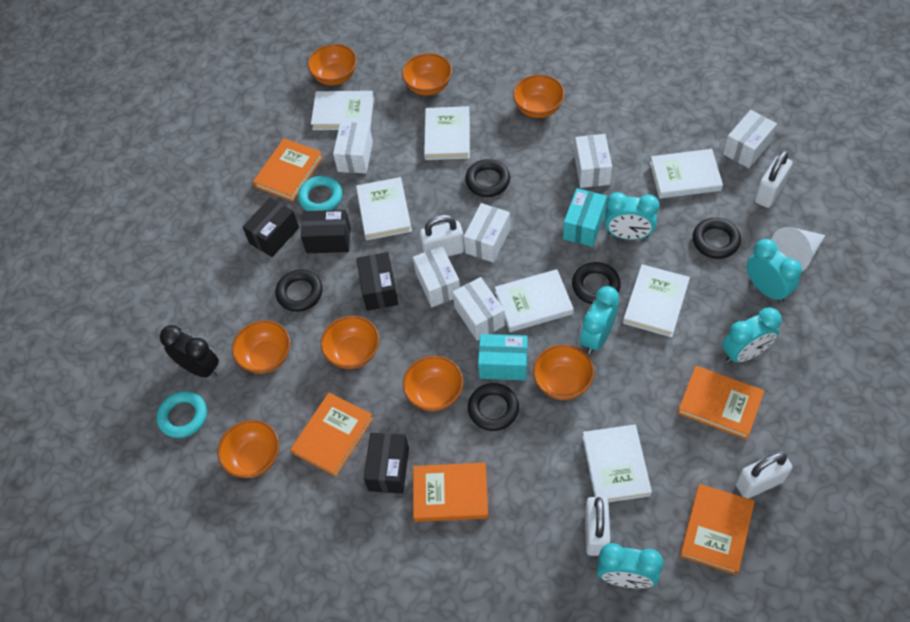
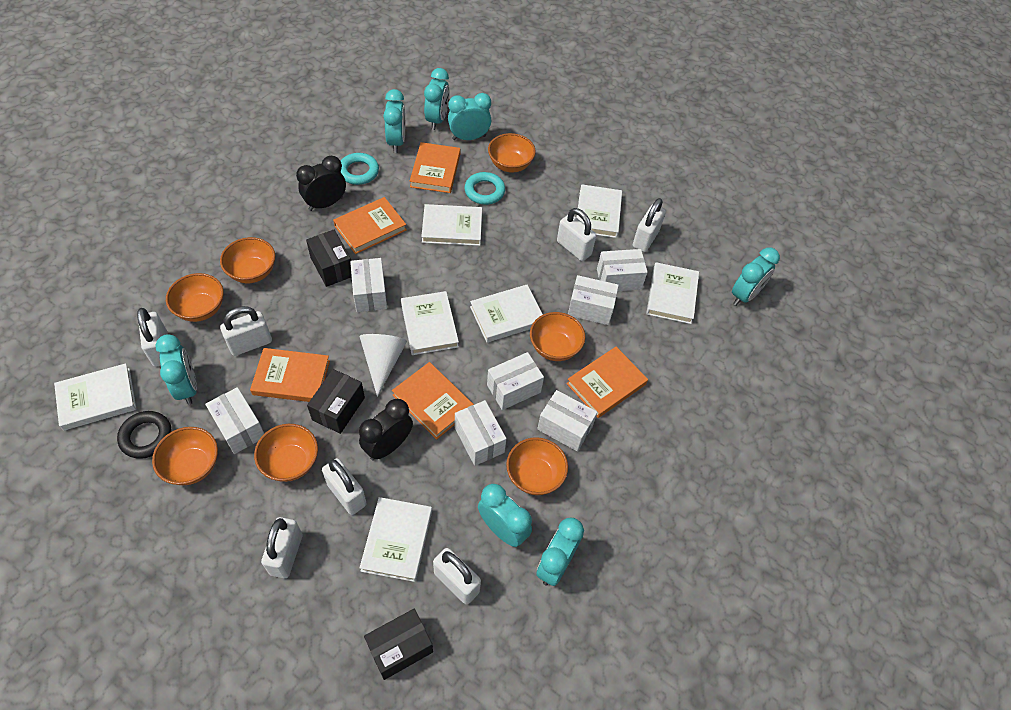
black box: 4 -> 3
black clock: 1 -> 2
black ring: 5 -> 1
orange bowl: 8 -> 7
turquoise box: 2 -> 0
turquoise clock: 5 -> 7
white box: 6 -> 7
white padlock: 4 -> 7

